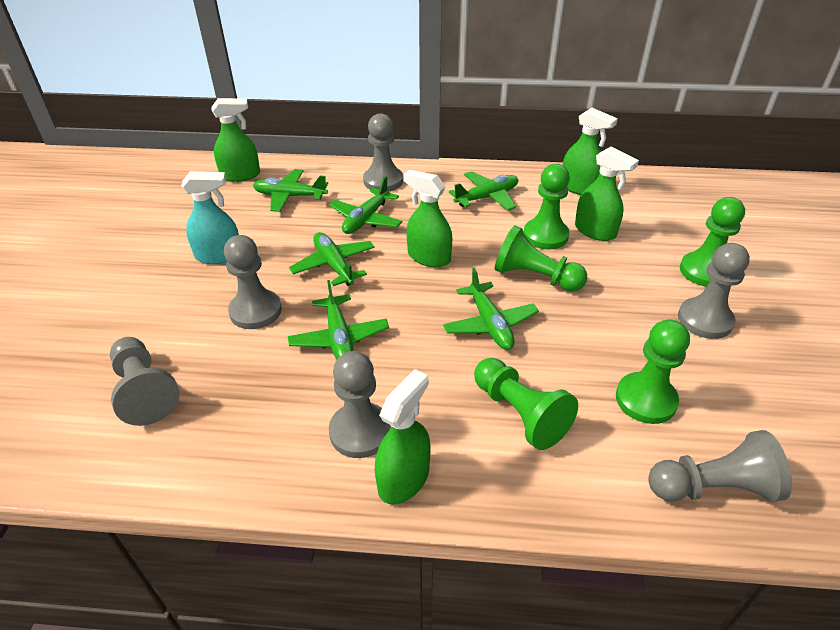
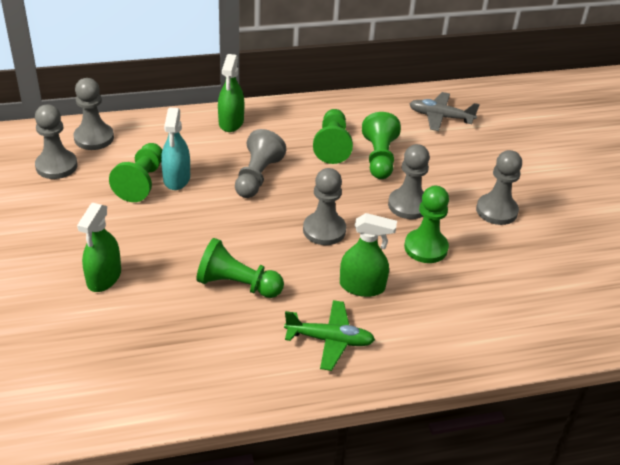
green plane: 6 -> 1
green spray bottle: 5 -> 3
grey plane: 0 -> 1

